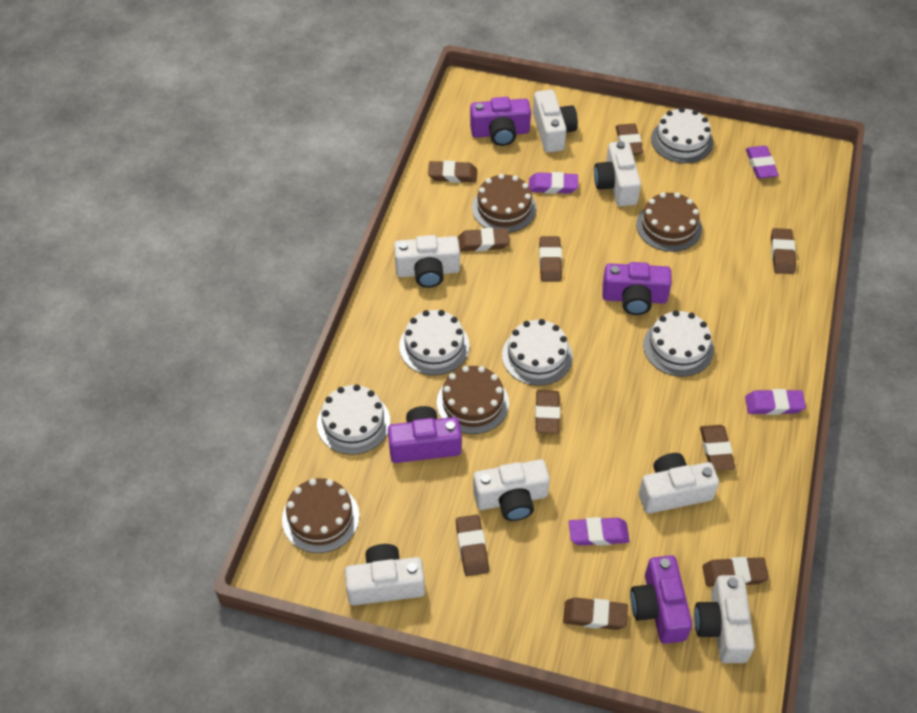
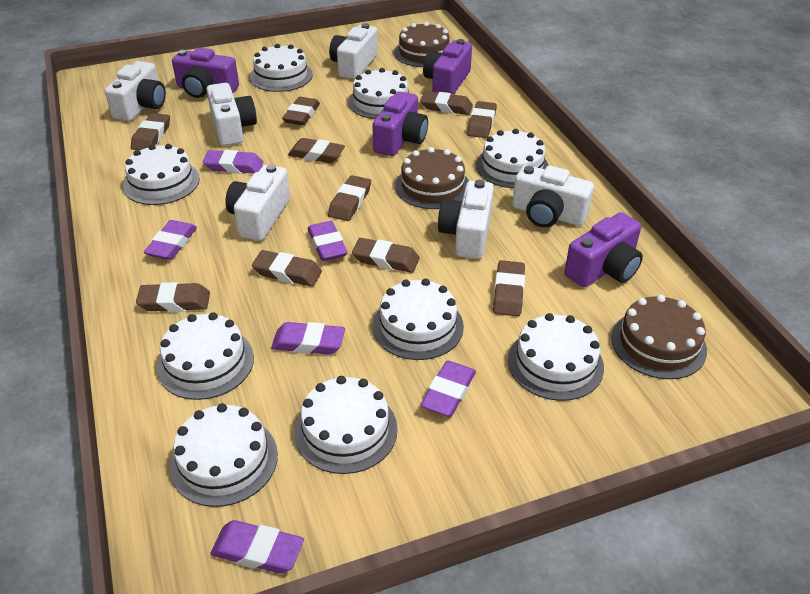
brown cake: 4 -> 3
purple eraser: 4 -> 6
white cake: 5 -> 9
white camera: 7 -> 6

